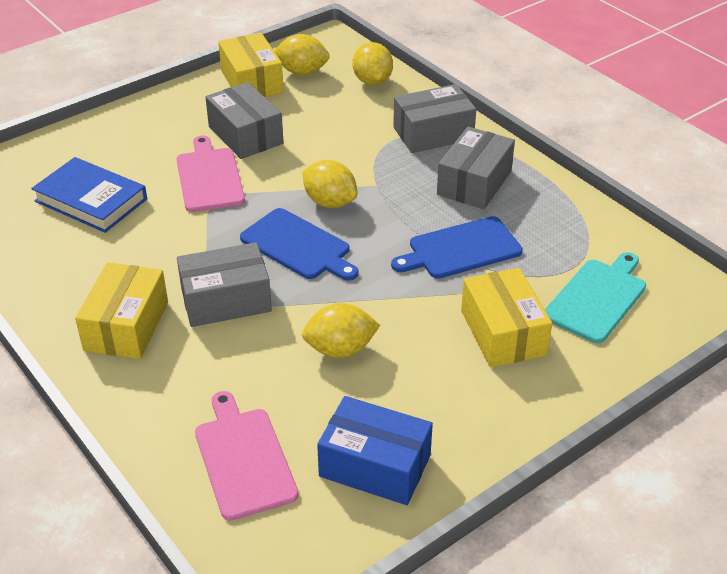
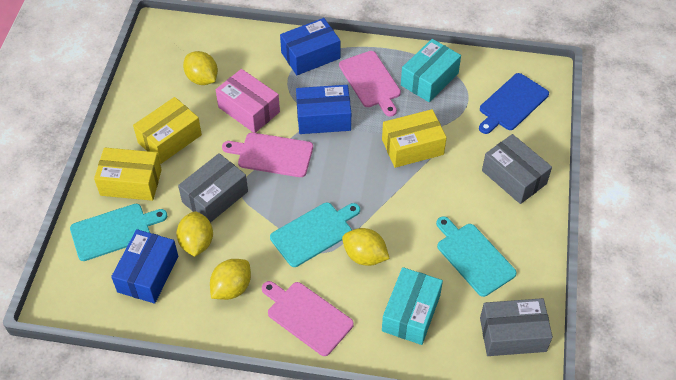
blue book: 1 -> 0
blue box: 1 -> 3
blue cutting board: 2 -> 1
grey box: 4 -> 3
pink box: 0 -> 1
pink cutting board: 2 -> 3
turquoise box: 0 -> 2
turquoise cutting board: 1 -> 3

